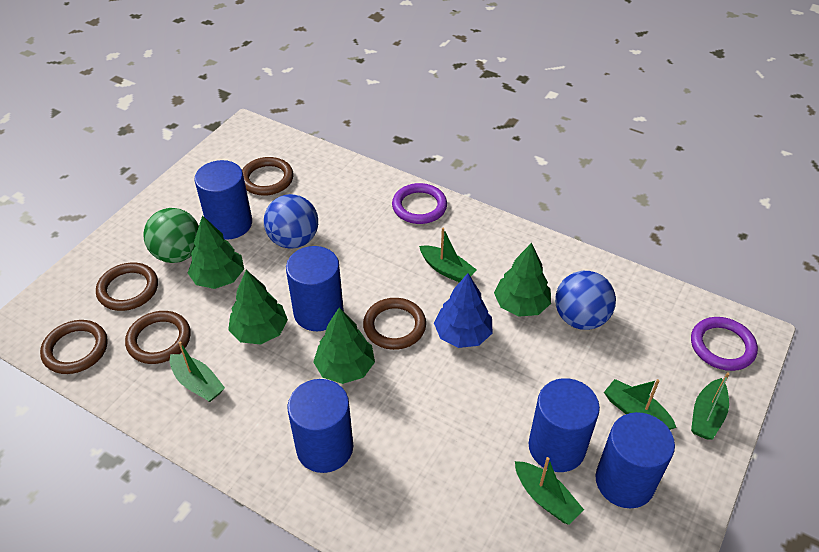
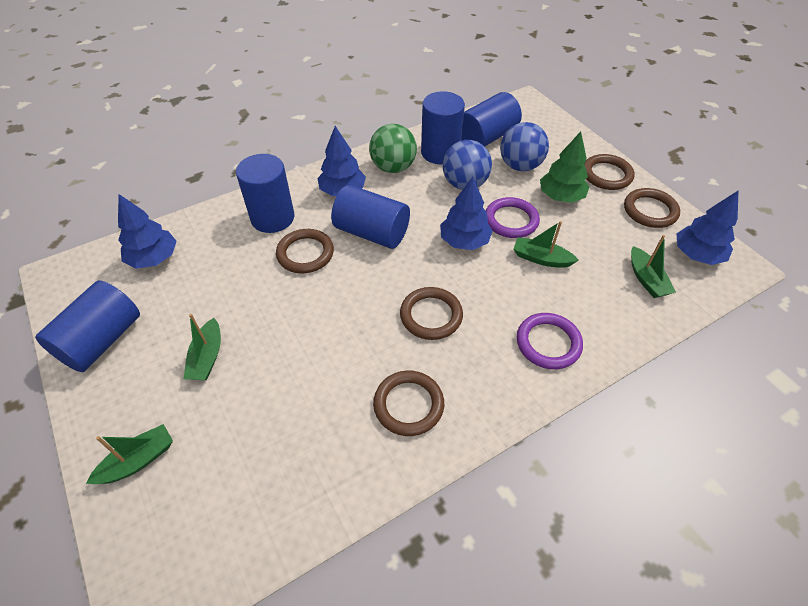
blue tree: 1 -> 4
green boat: 5 -> 4
green tree: 4 -> 1

